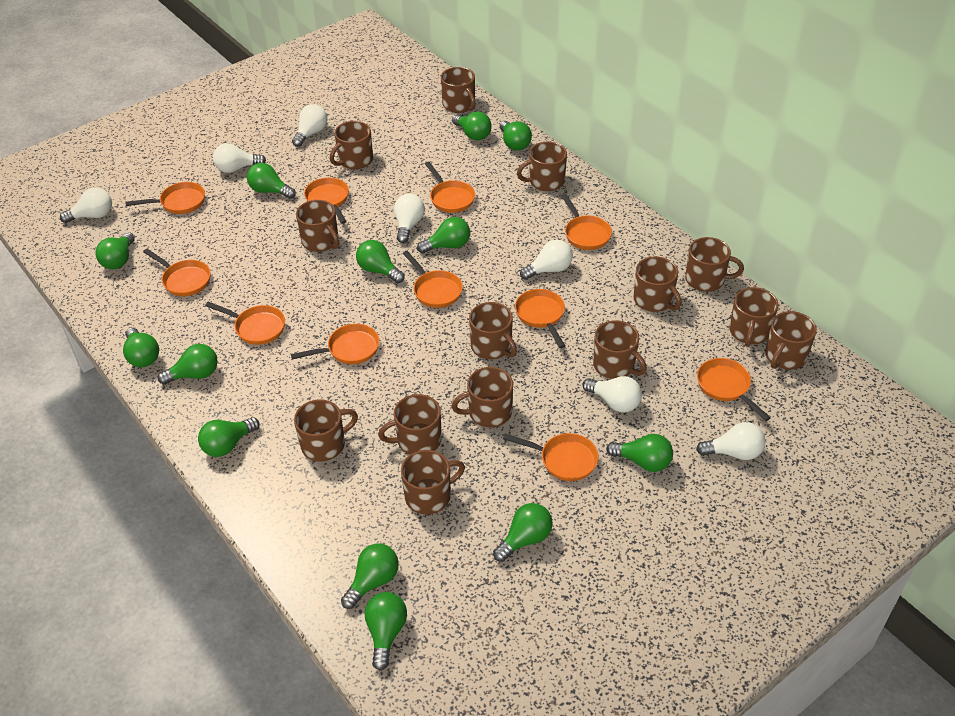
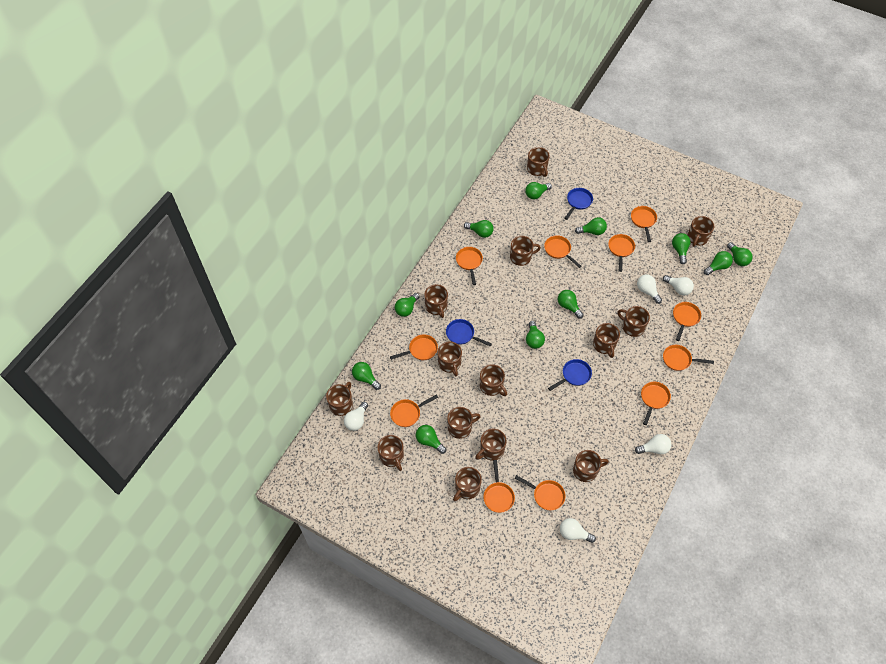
blue pan: 0 -> 3
green light bulb: 13 -> 11
white light bulb: 7 -> 5

